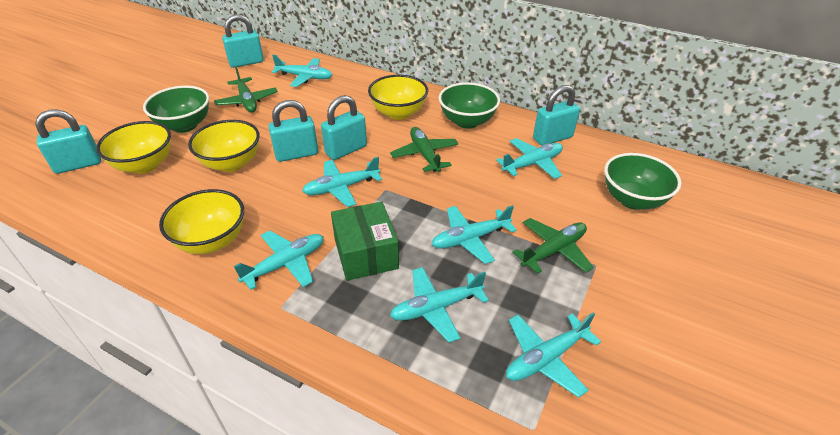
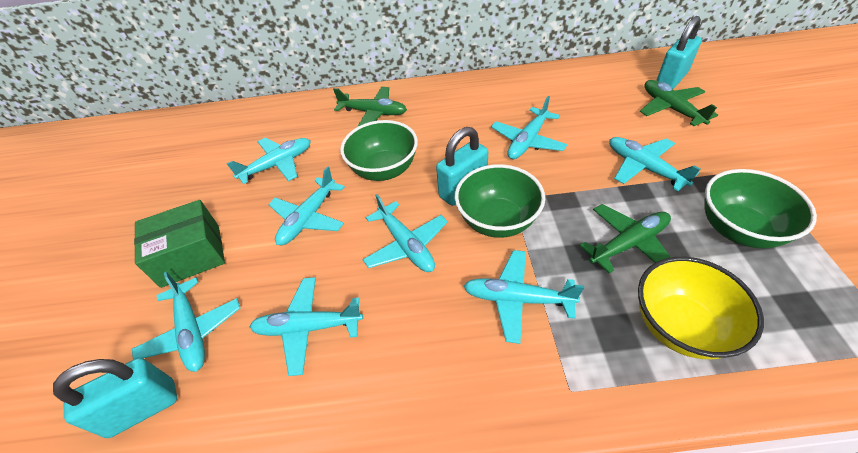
turquoise padlock: 5 -> 3
turquoise plane: 7 -> 8
yellow bowl: 4 -> 1

